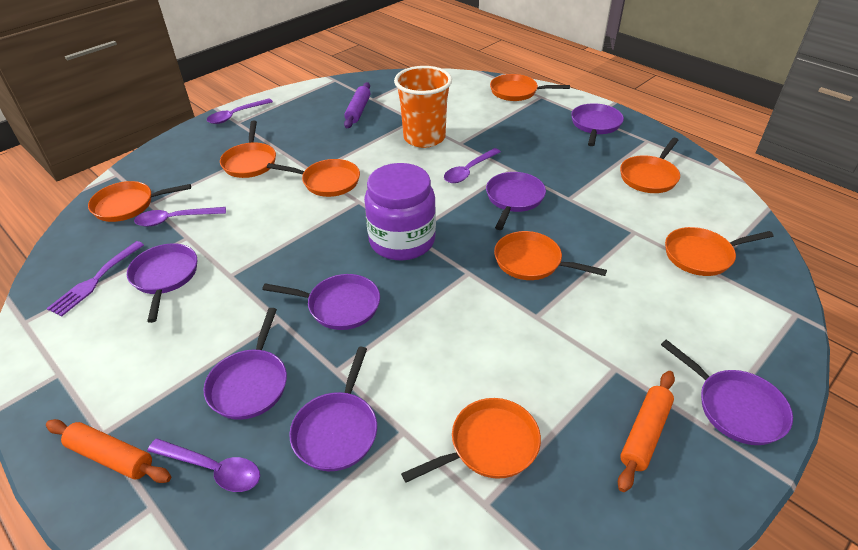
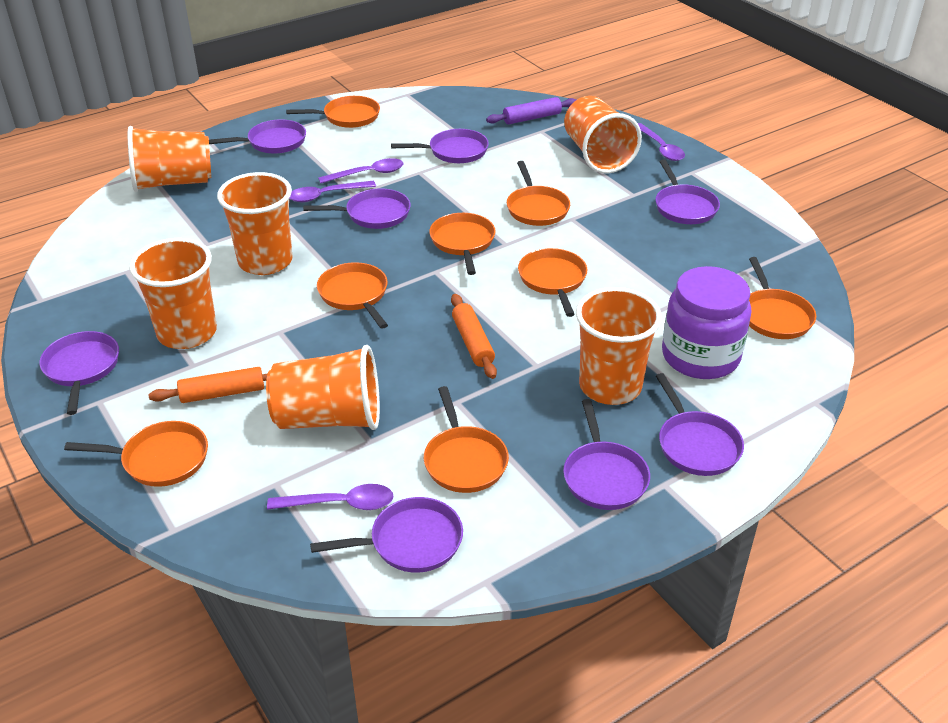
orange cup: 1 -> 6
purple fork: 1 -> 0
purple pan: 7 -> 8

